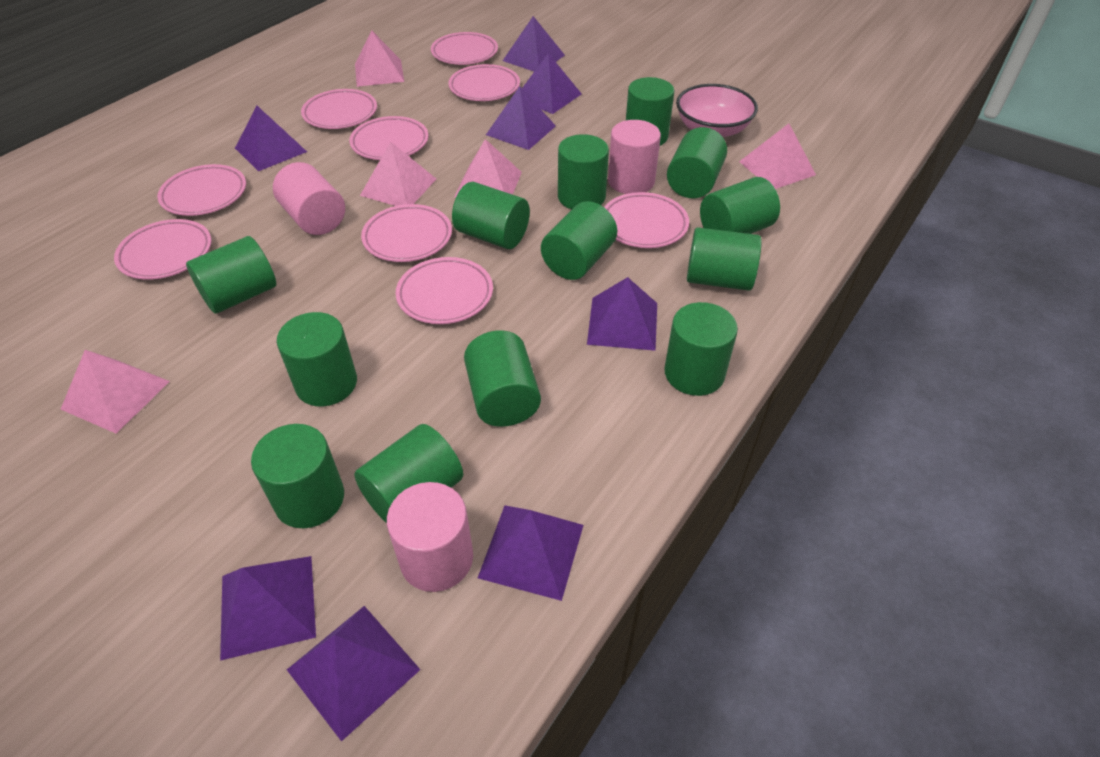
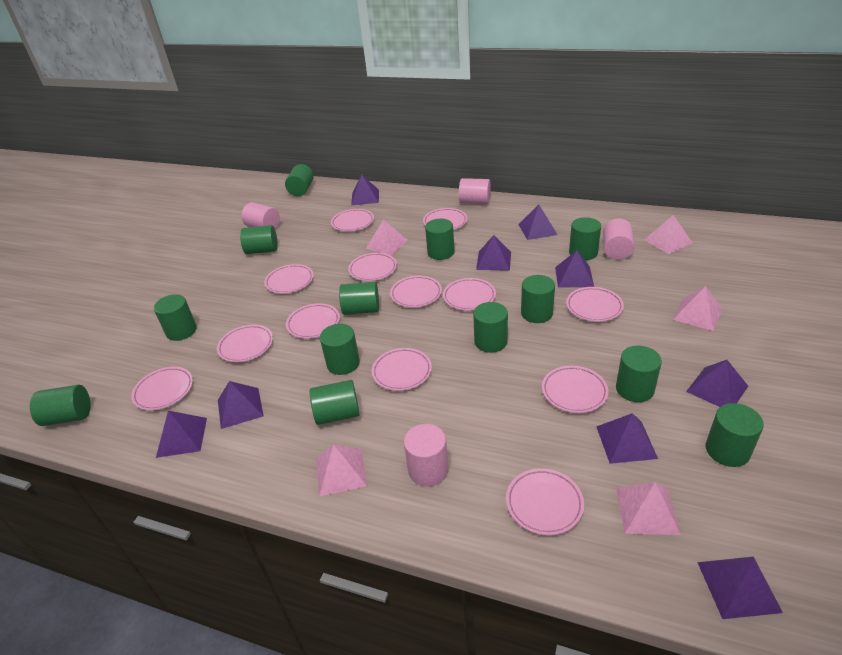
pink bowl: 1 -> 0
pink cylinder: 3 -> 4
pink plate: 9 -> 13
purple pyramid: 8 -> 9

